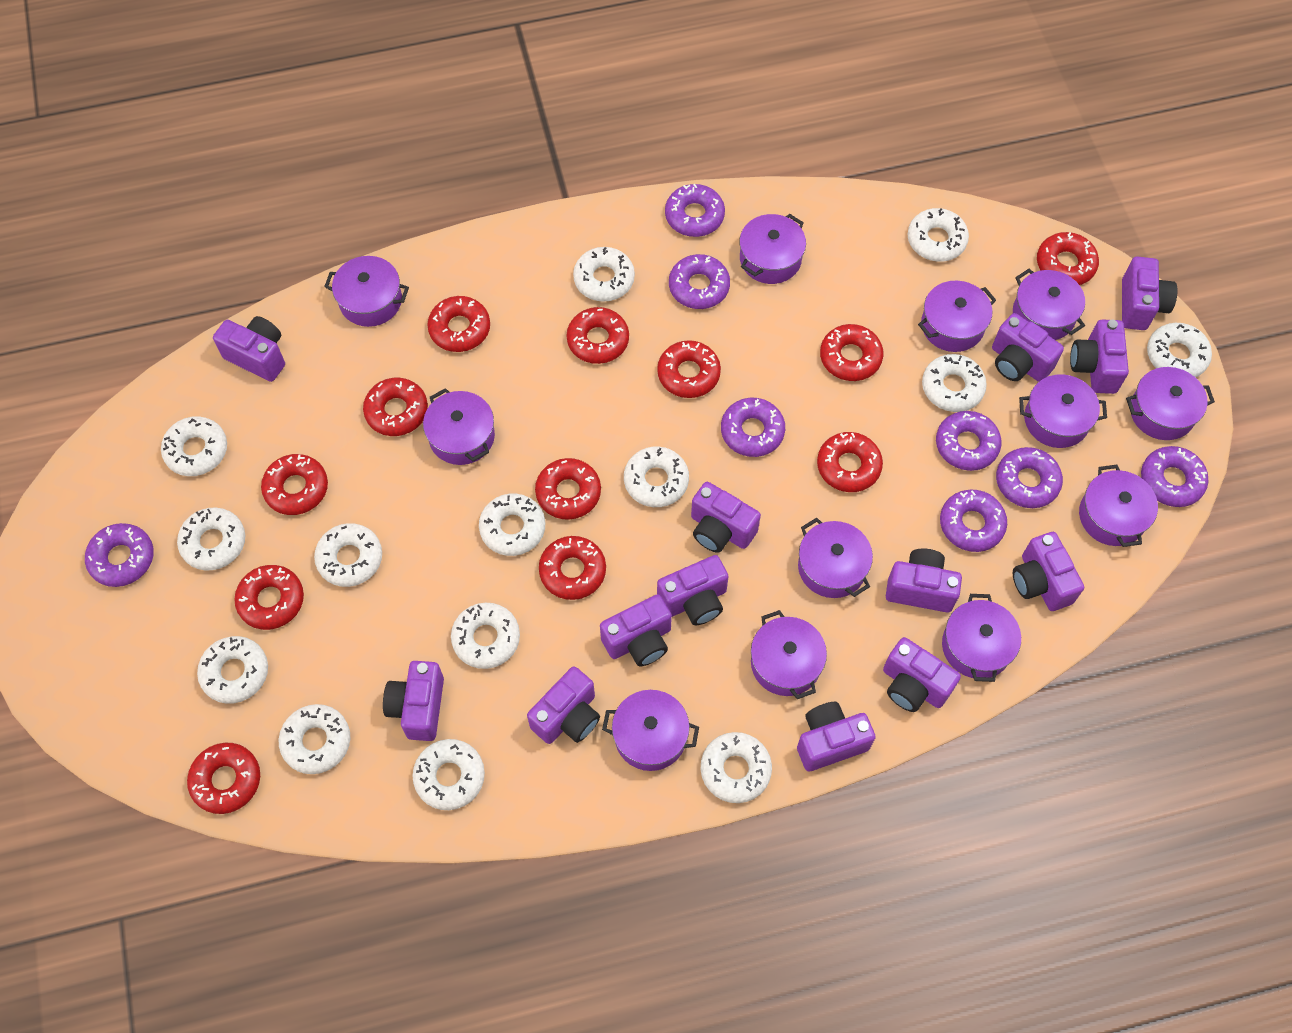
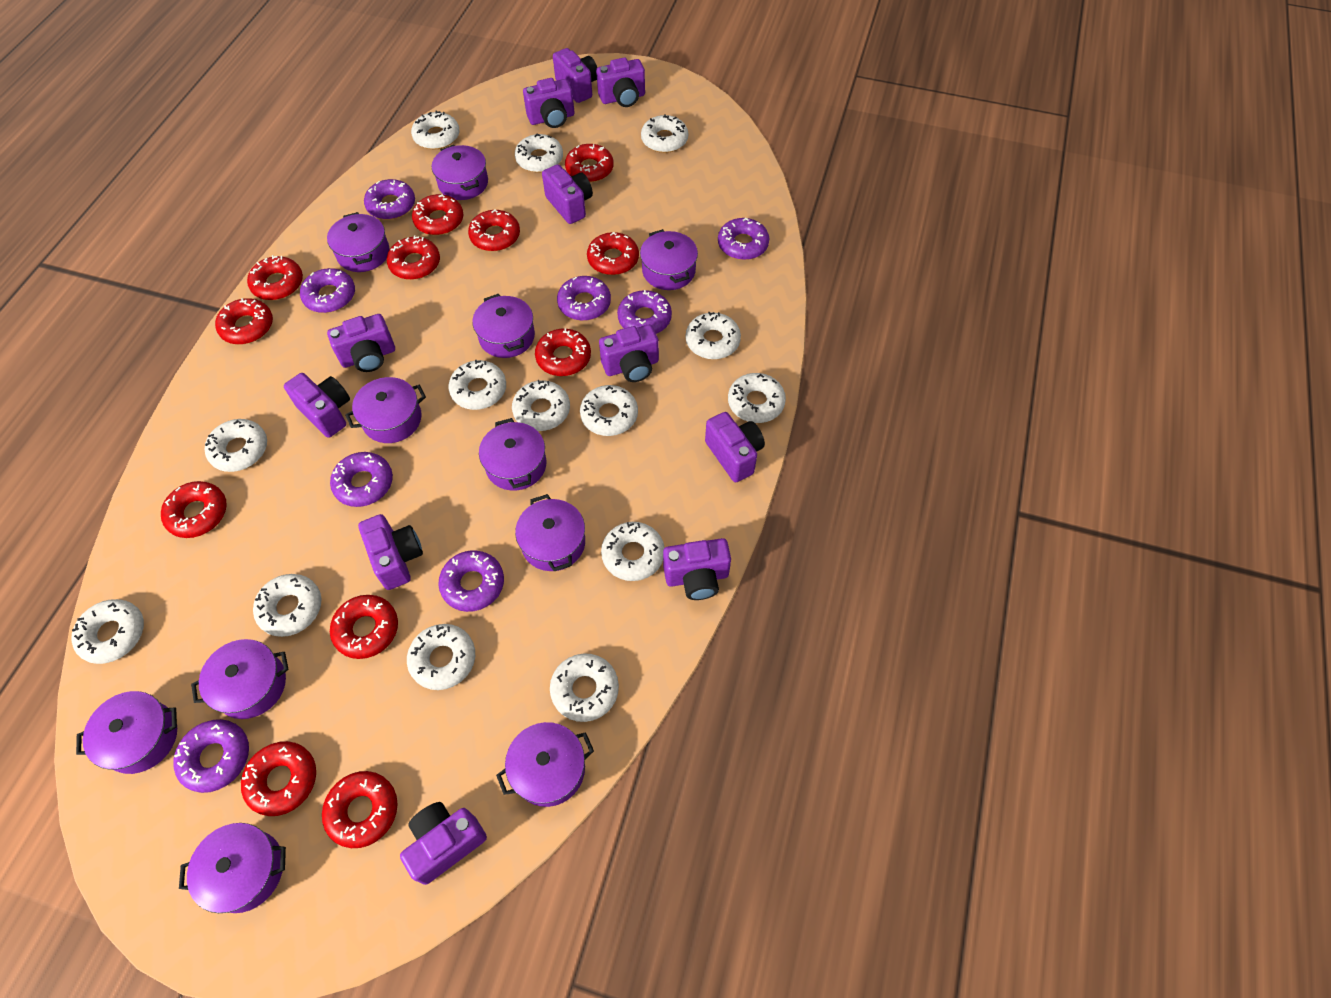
purple camera: 13 -> 11
purple pot: 12 -> 11

